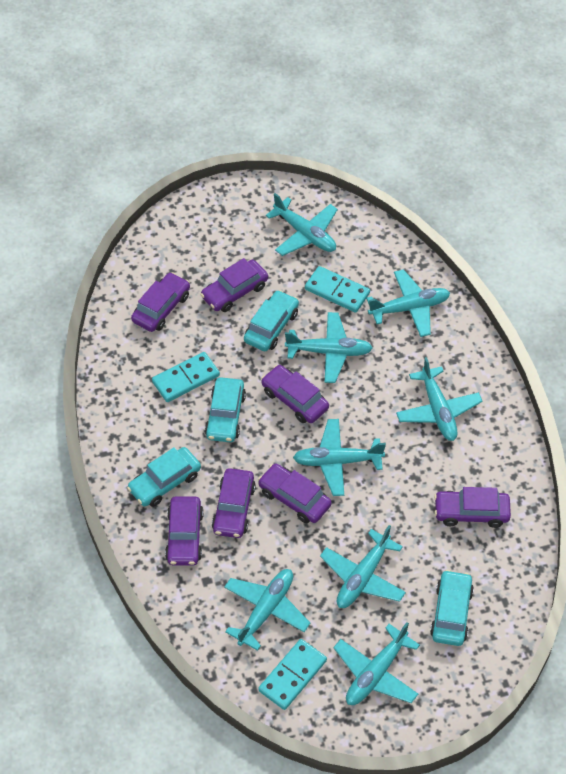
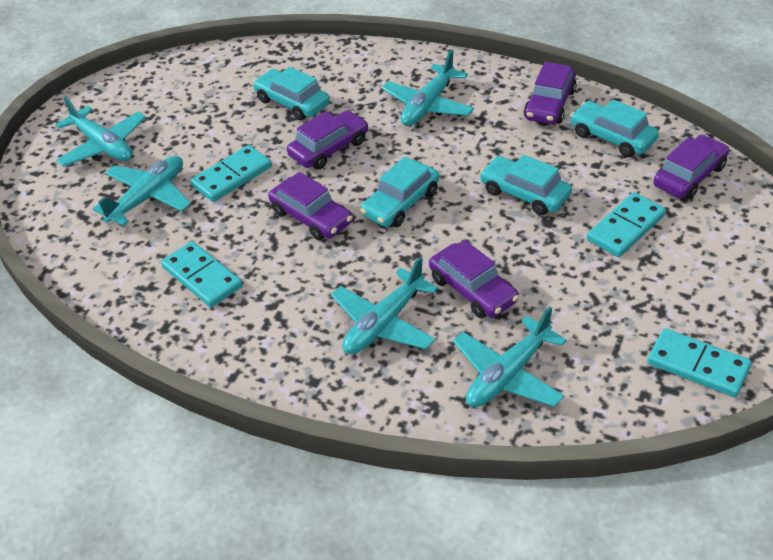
purple car: 7 -> 5
turquoise domino: 3 -> 4
turquoise plane: 8 -> 5

